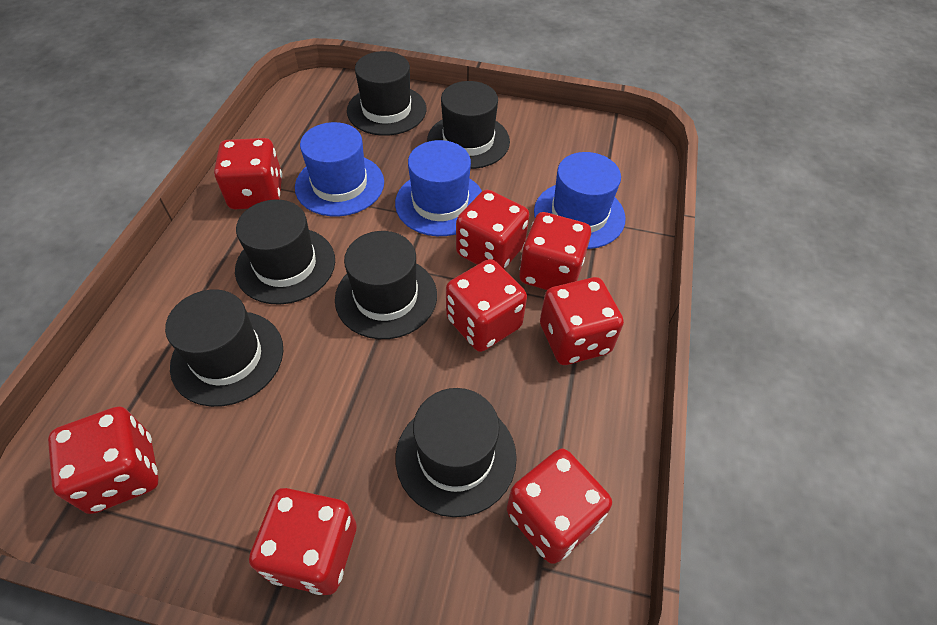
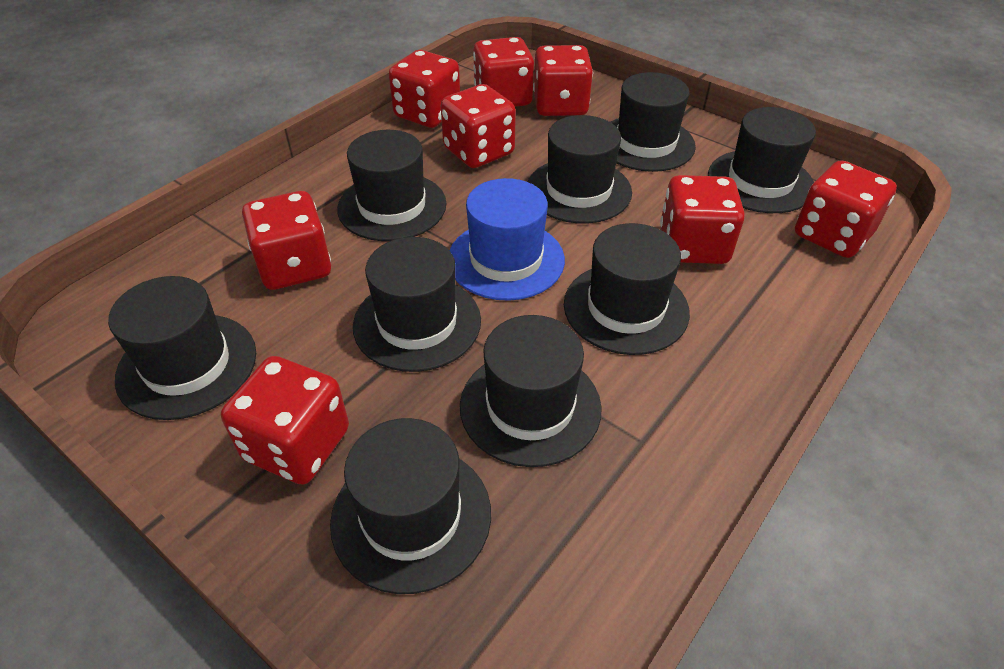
black hat: 6 -> 9
blue hat: 3 -> 1

